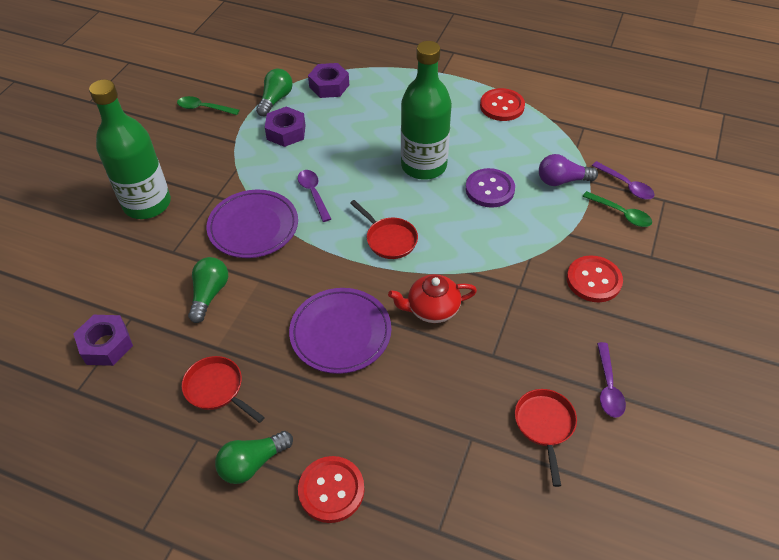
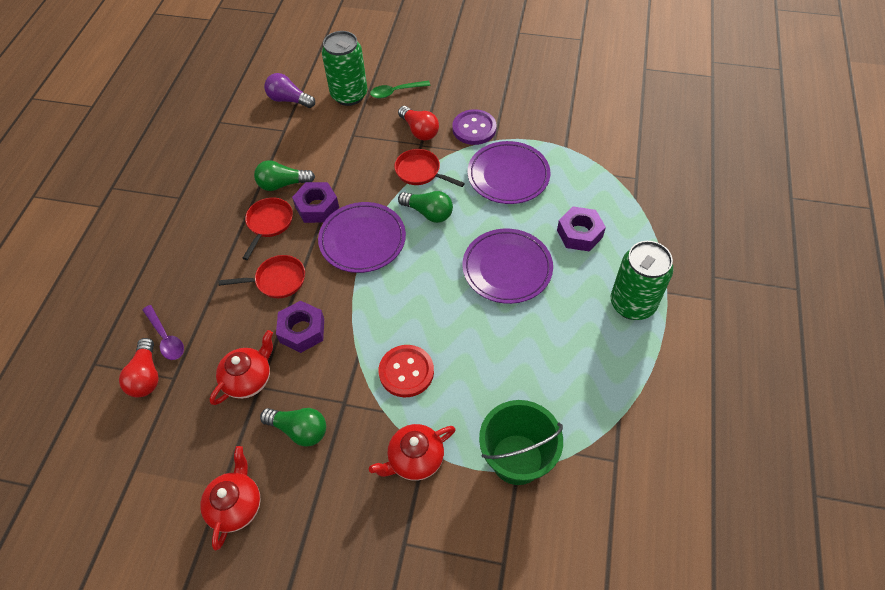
green bottle: 2 -> 0
green bucket: 0 -> 1
green can: 0 -> 2
green spoon: 2 -> 1
purple plate: 2 -> 3
purple spoon: 3 -> 1
red button: 3 -> 1
red light bulb: 0 -> 2
red teapot: 1 -> 3

